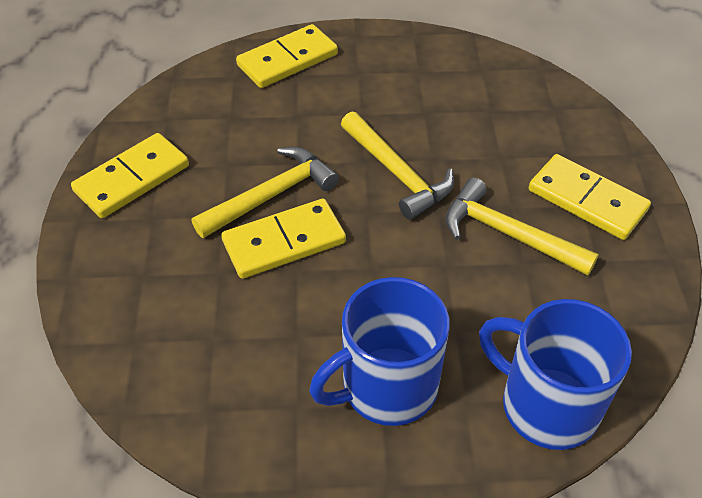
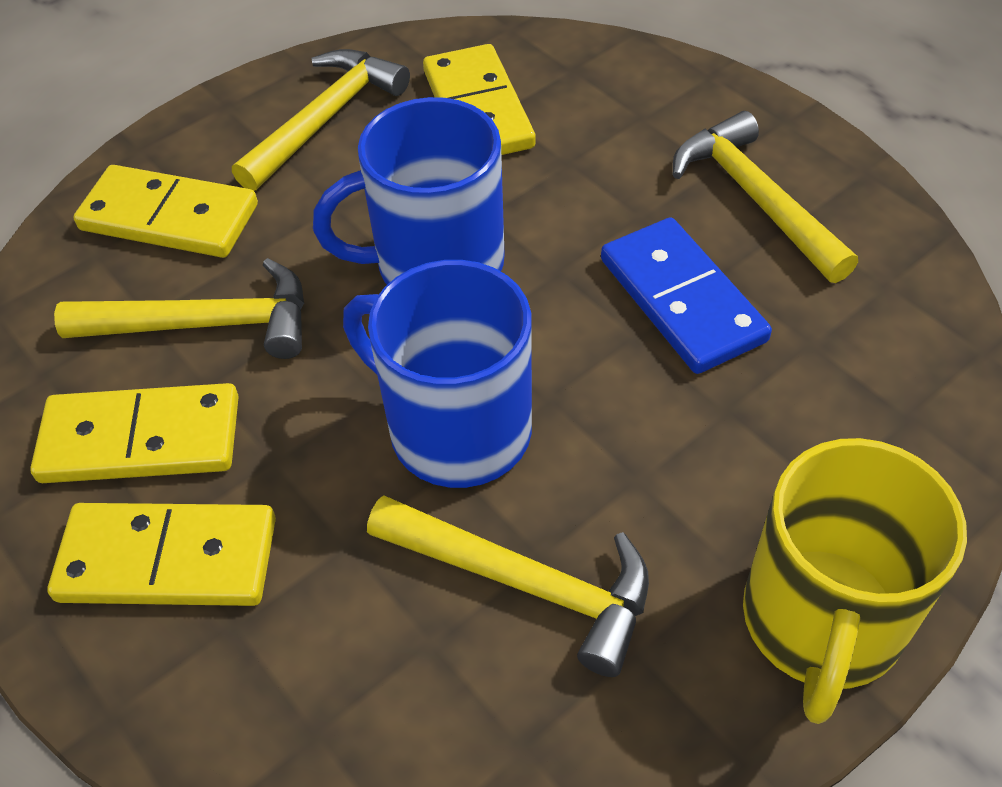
blue domino: 0 -> 1
yellow hammer: 3 -> 4
yellow mug: 0 -> 1

